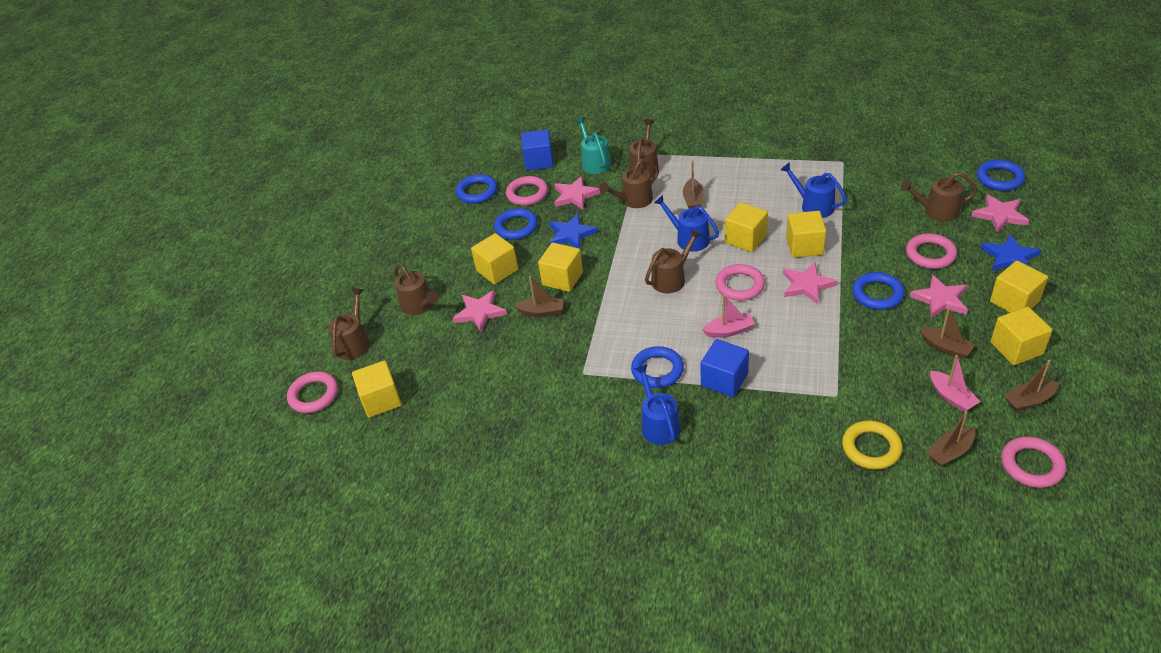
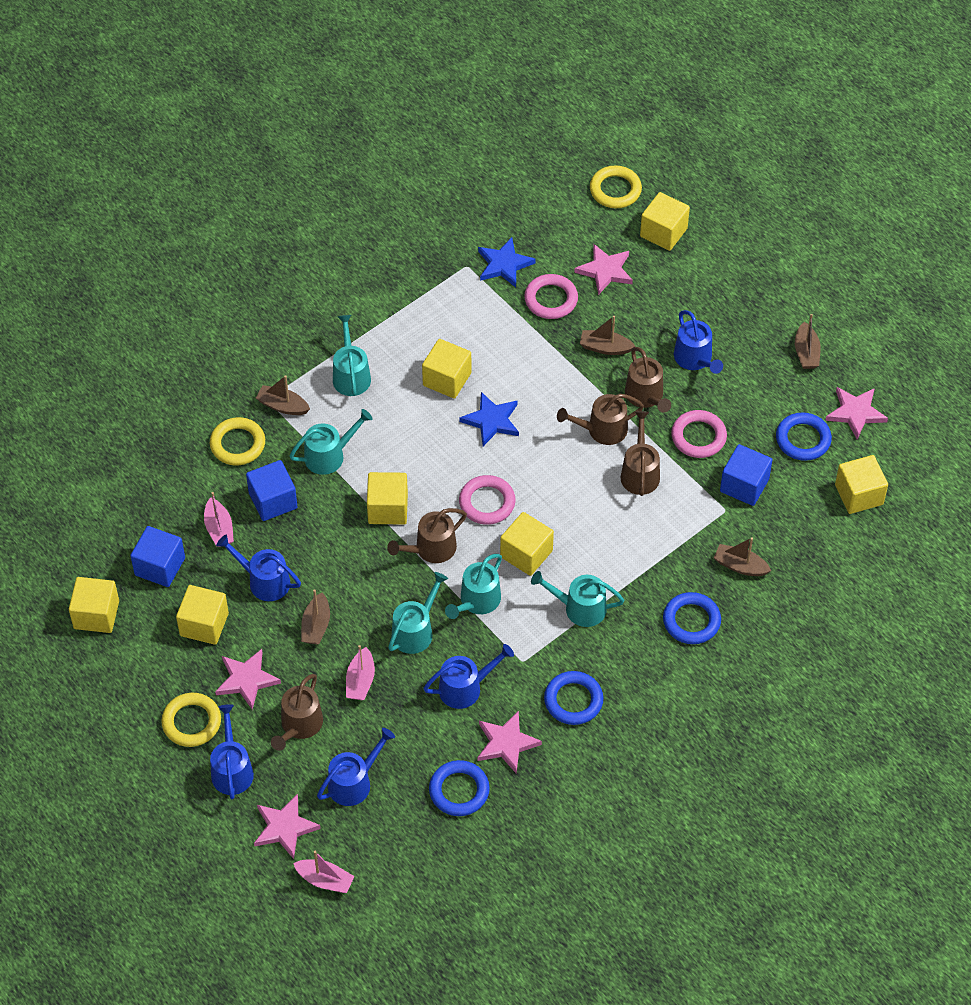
blue cube: 2 -> 3
blue ring: 5 -> 4
blue watering can: 3 -> 5
brown watering can: 6 -> 5
pink boat: 2 -> 3
pink ring: 5 -> 3
turquoise watering can: 1 -> 5
yellow ring: 1 -> 3

